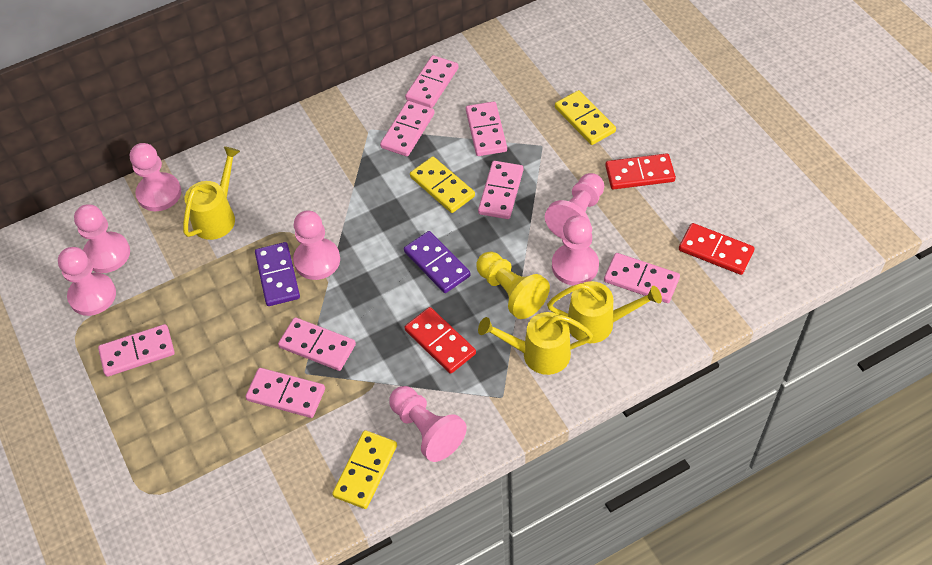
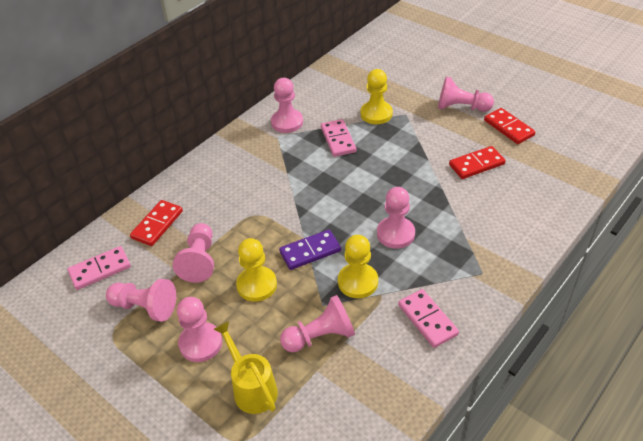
pink domino: 8 -> 3
purple domino: 2 -> 1
yellow domino: 3 -> 0
yellow pawn: 1 -> 3
yellow watering can: 3 -> 1

